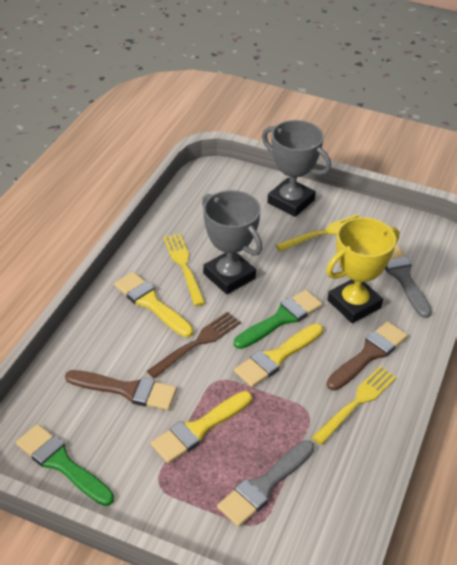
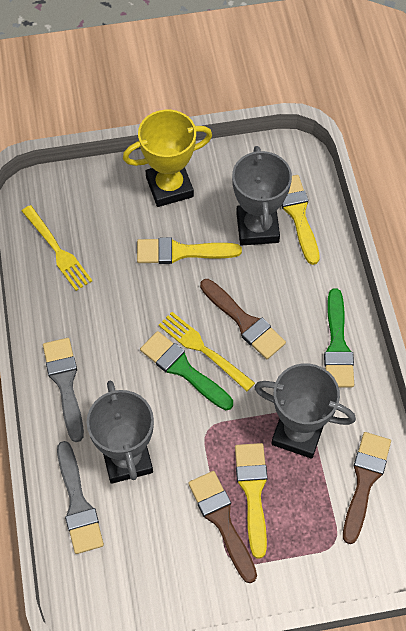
brown brush: 2 -> 3
brown fork: 1 -> 0
grey trophy: 2 -> 3
yellow fork: 3 -> 2

